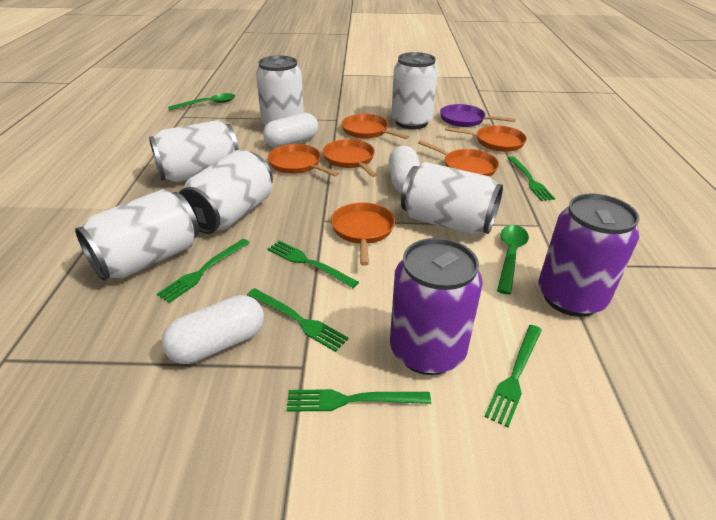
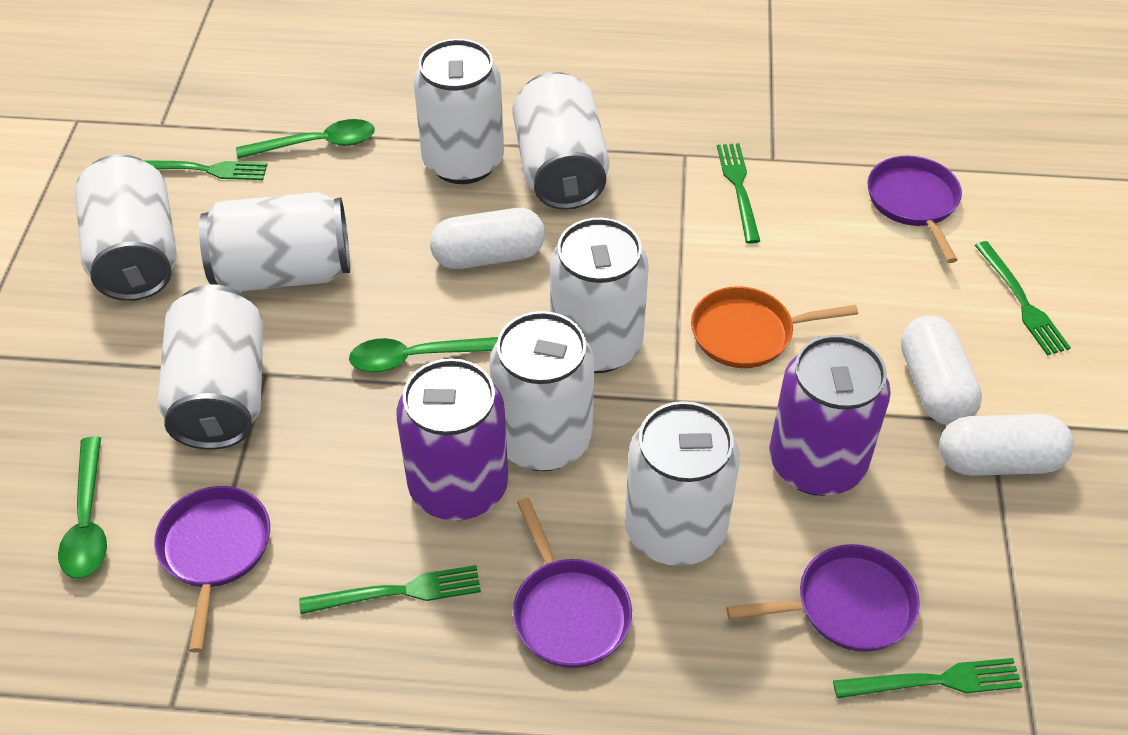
green fork: 6 -> 5
green spoon: 2 -> 3
orange pan: 6 -> 1
purple pan: 1 -> 4
white can: 6 -> 8

